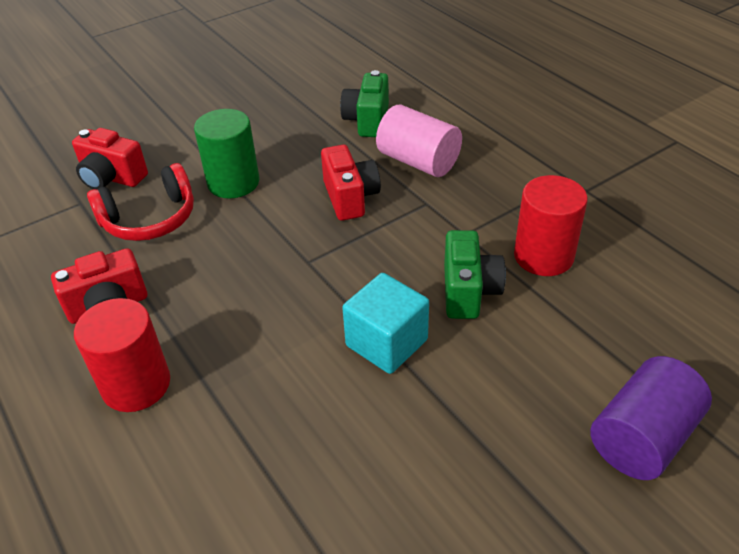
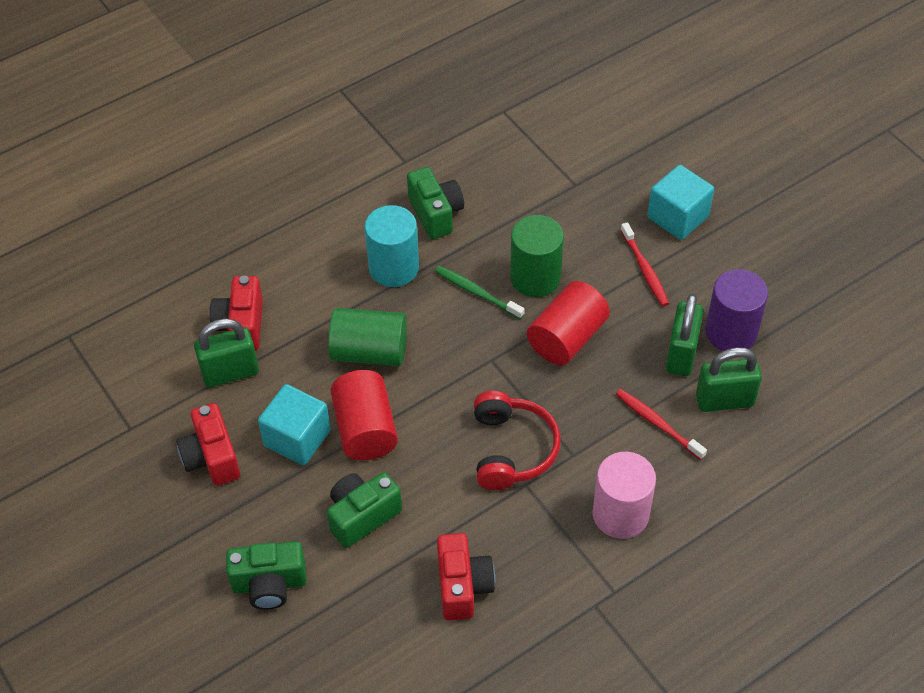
green camera: 2 -> 3
green cylinder: 1 -> 2
green padlock: 0 -> 3
green toothbrush: 0 -> 1
red toothbrush: 0 -> 2
turquoise cube: 1 -> 2
turquoise cylinder: 0 -> 1

